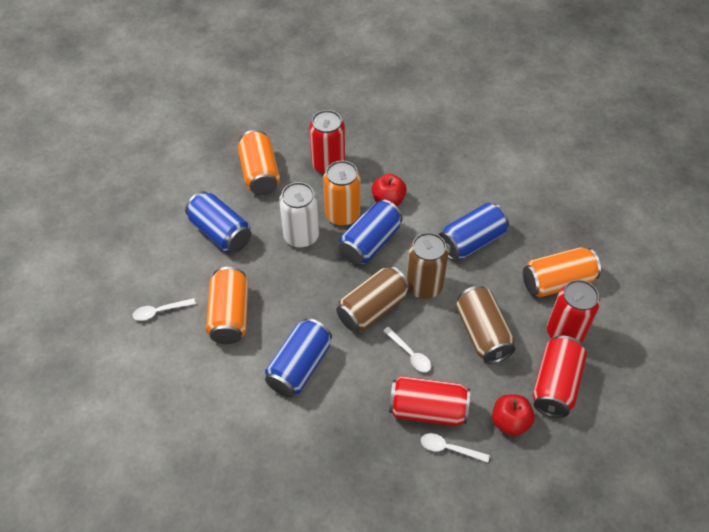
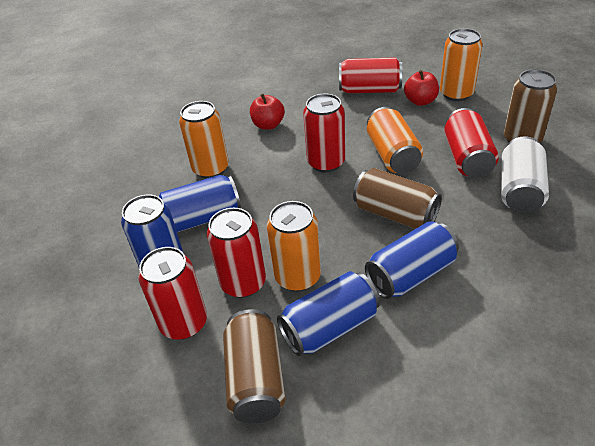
red can: 4 -> 5
white spoon: 3 -> 0

